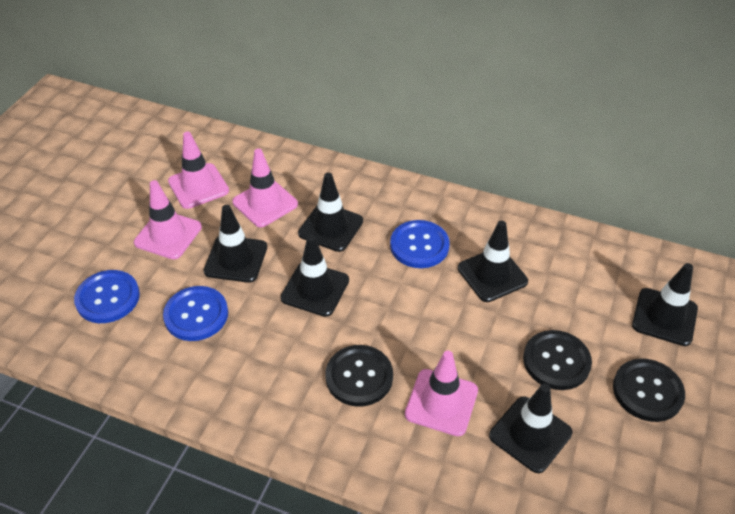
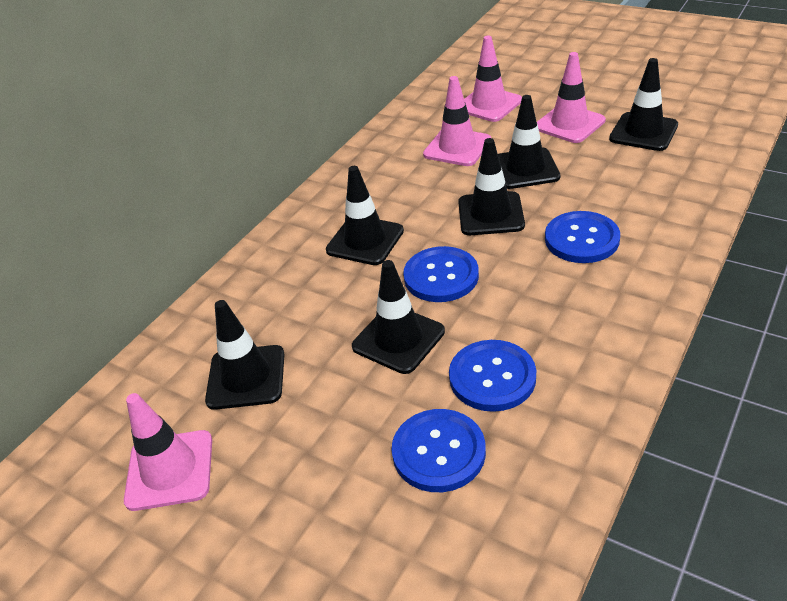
black button: 3 -> 0
blue button: 3 -> 4

